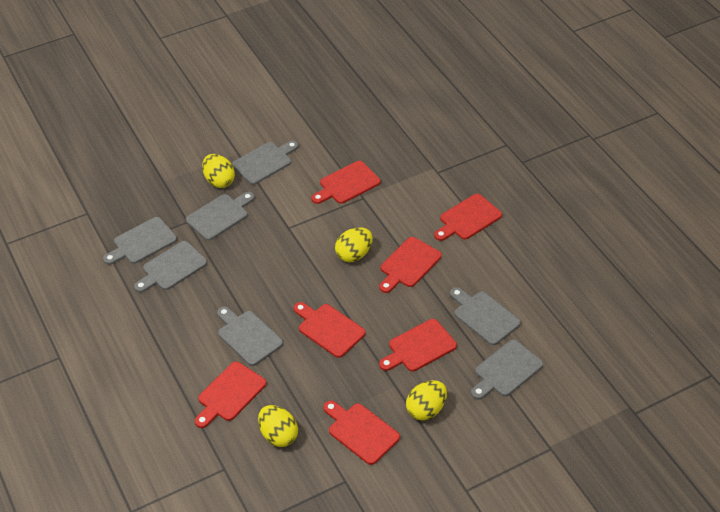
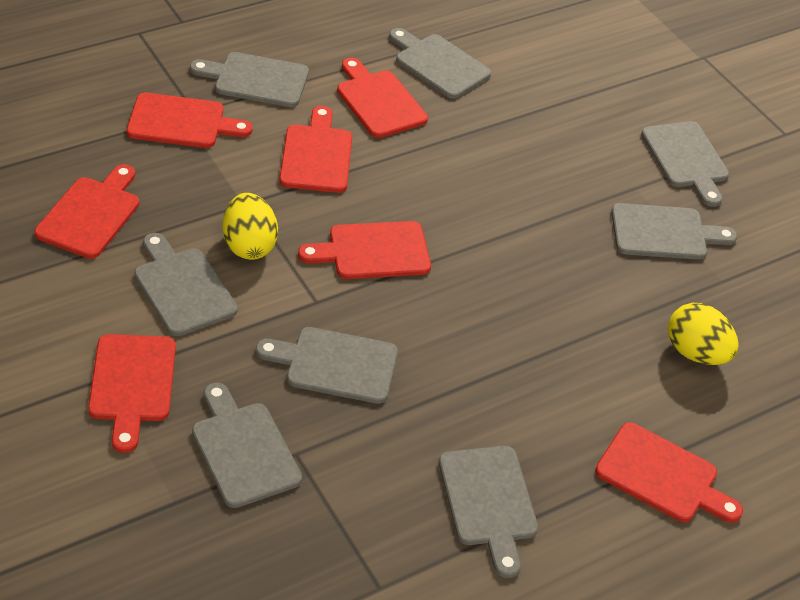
grey cutting board: 7 -> 8
yellow egg: 4 -> 2

